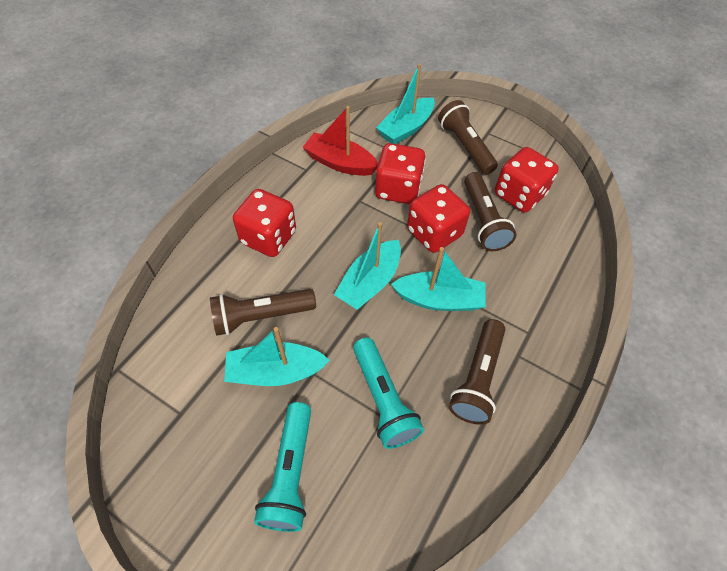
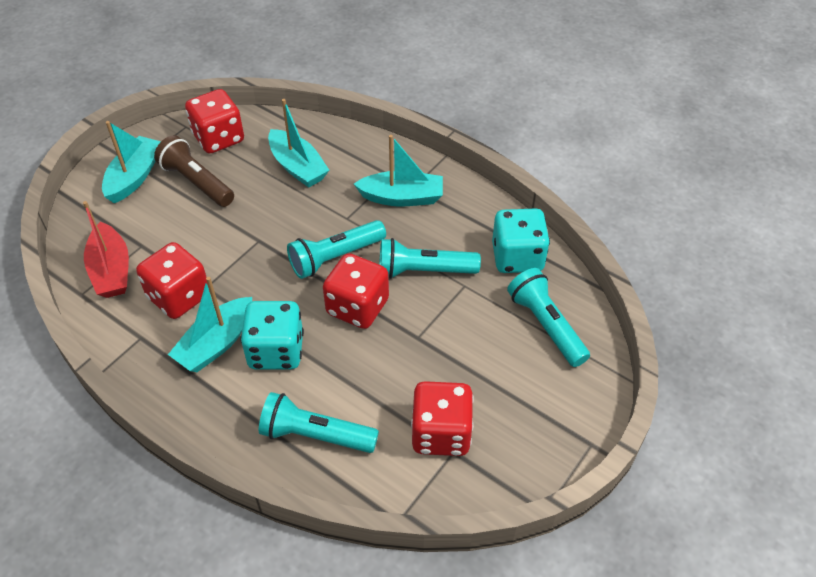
brown flashlight: 4 -> 1
turquoise dice: 0 -> 2
turquoise flashlight: 2 -> 4

